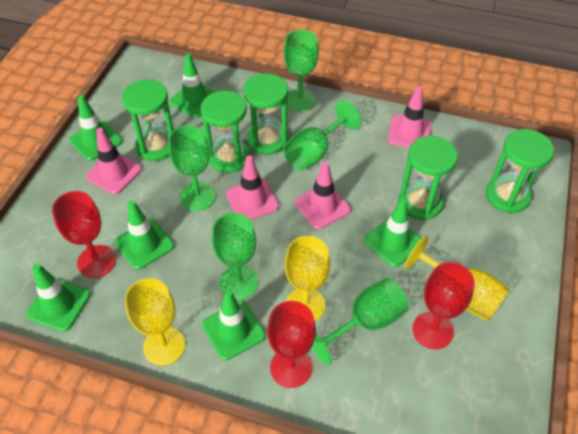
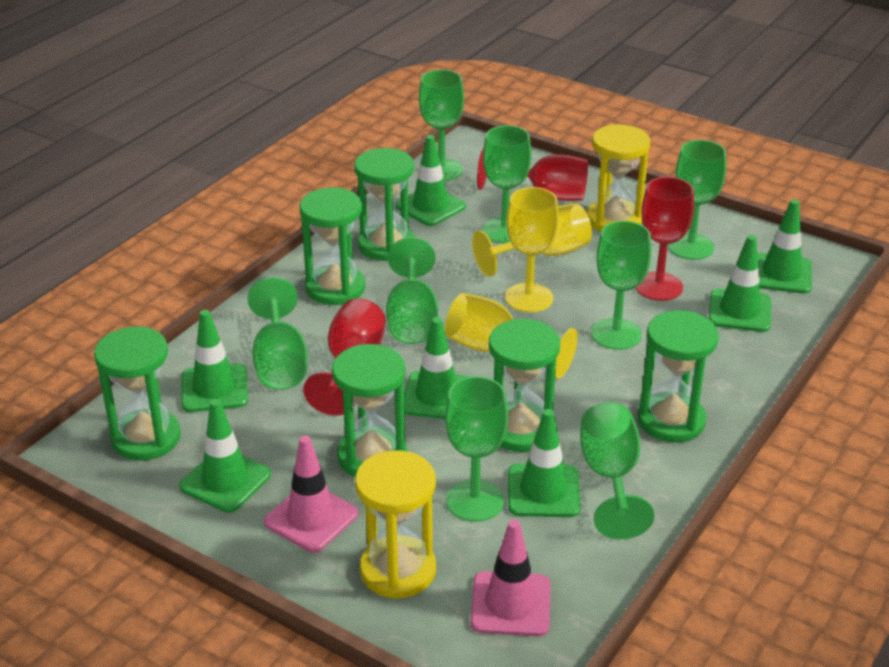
green goblet: 5 -> 8
green hourglass: 5 -> 6
green traffic cone: 6 -> 7
pink traffic cone: 4 -> 2
yellow hourglass: 0 -> 2

